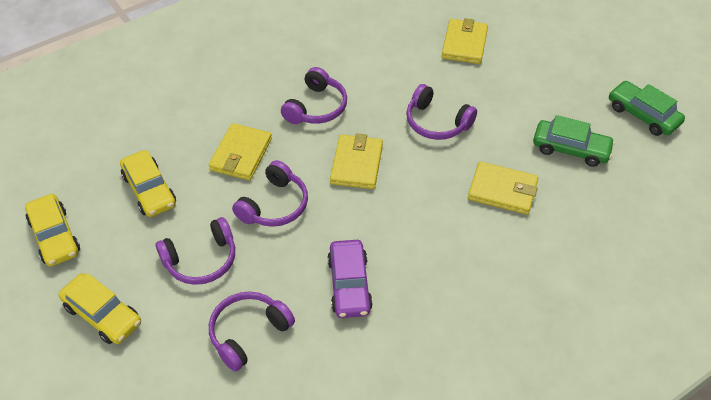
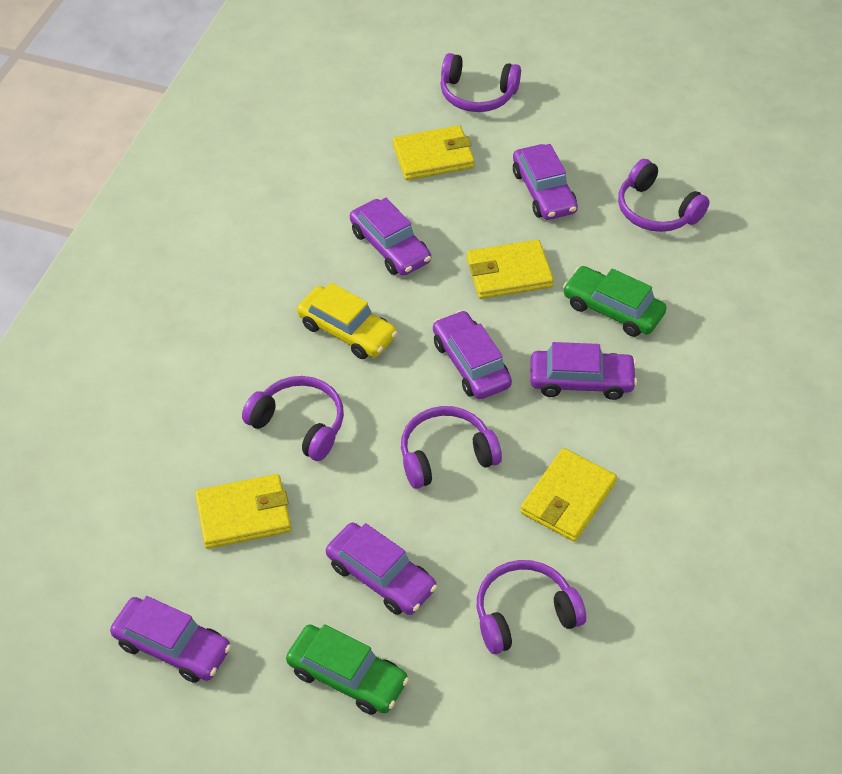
purple car: 1 -> 6
yellow car: 3 -> 1

